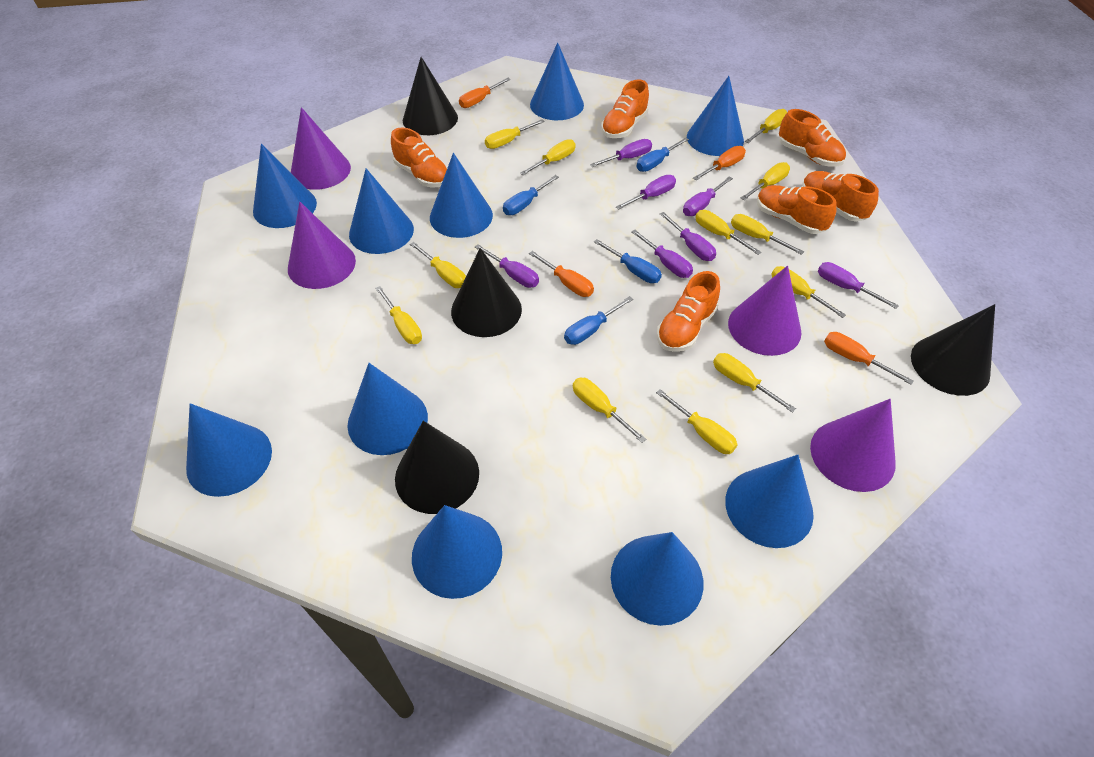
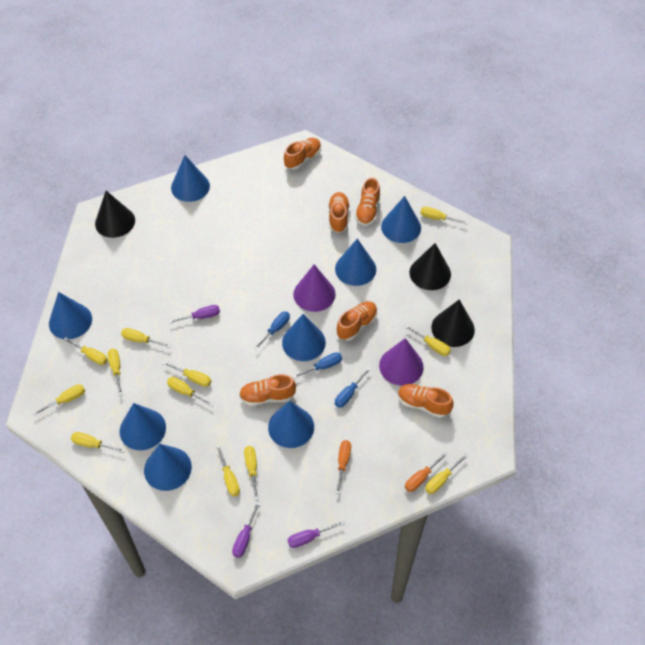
black cone: 4 -> 3
blue cone: 10 -> 8
blue screwdriver: 4 -> 3
orange screwdriver: 4 -> 2
purple cone: 4 -> 2
purple screwdriver: 7 -> 3

